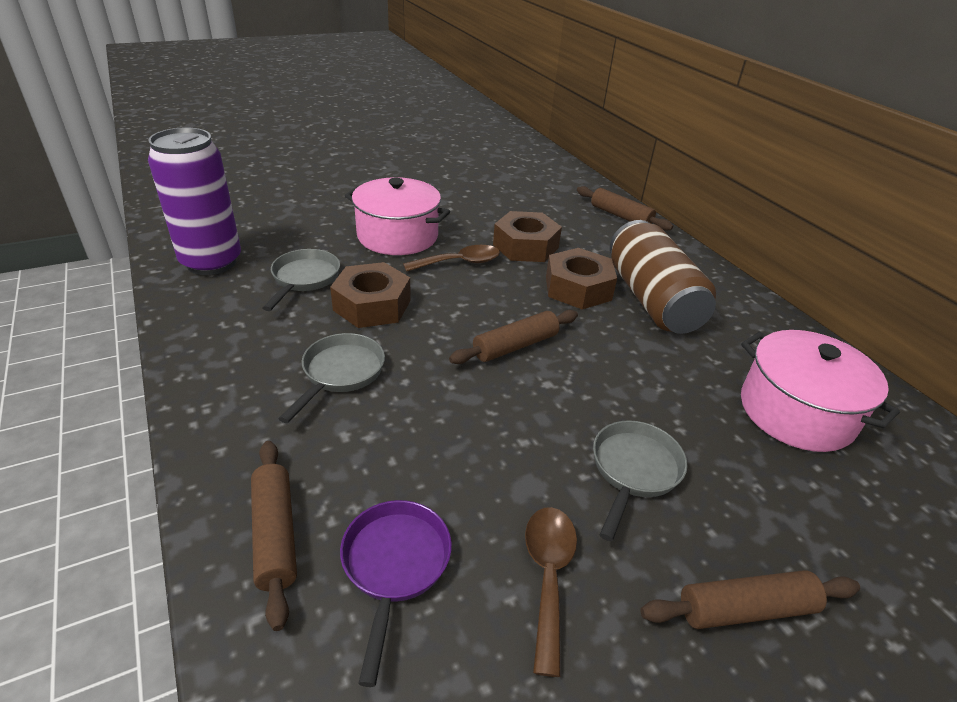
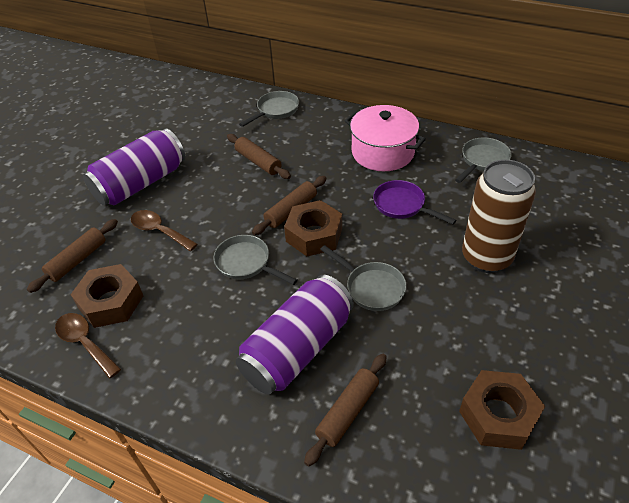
grey pan: 3 -> 4
pink pot: 2 -> 1
purple can: 1 -> 2

